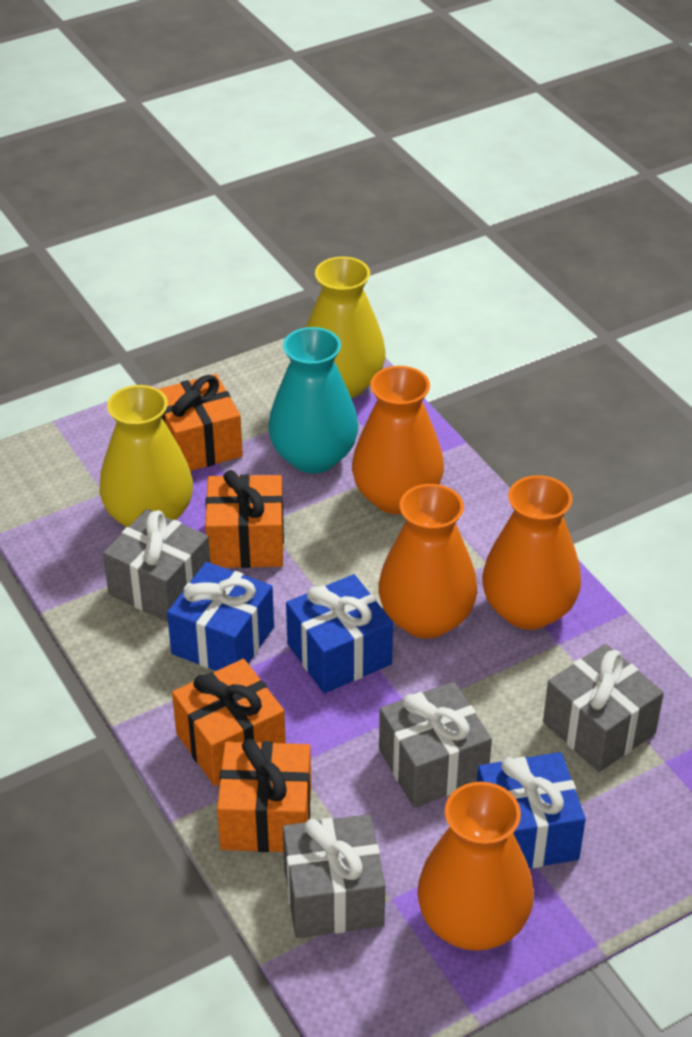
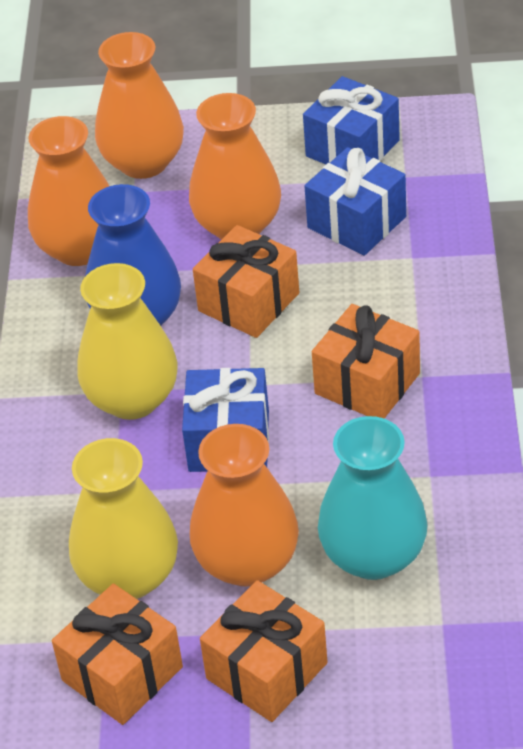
blue vase: 0 -> 1
grey gift: 4 -> 0

